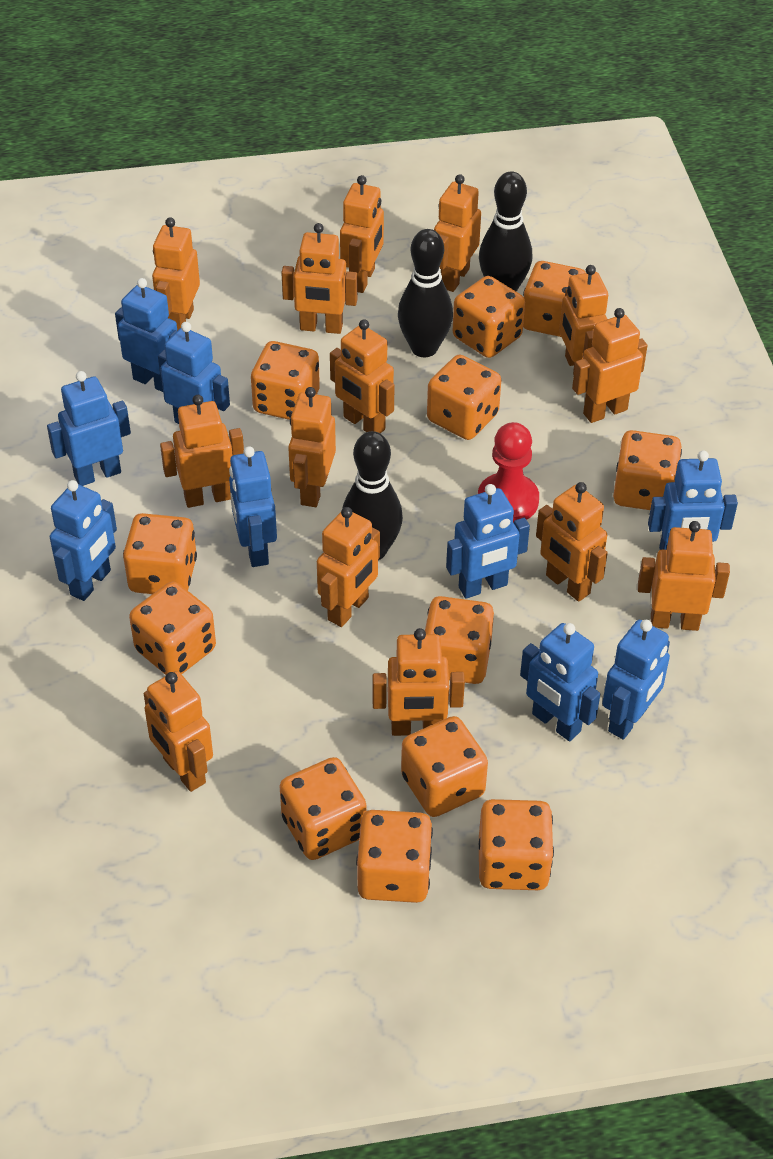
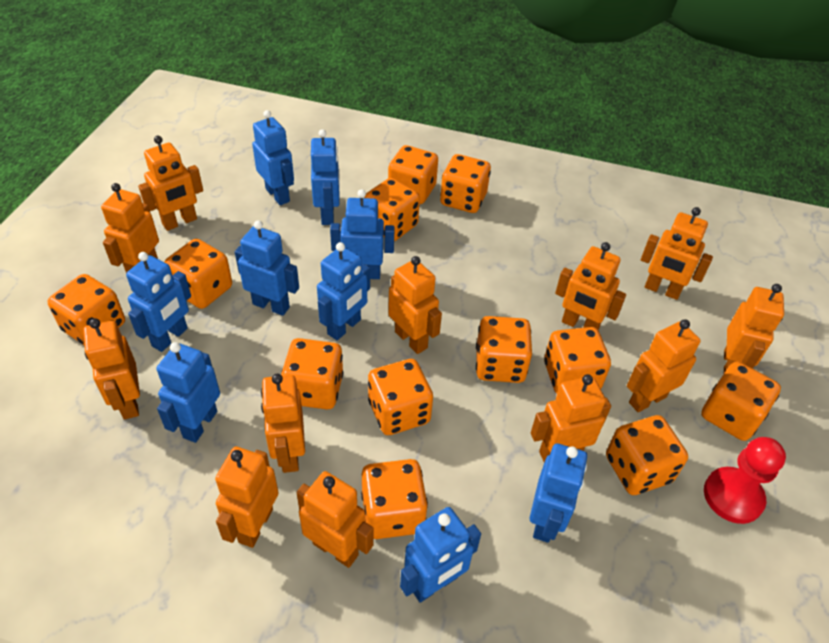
black bowling pin: 3 -> 0
orange robot: 14 -> 12

